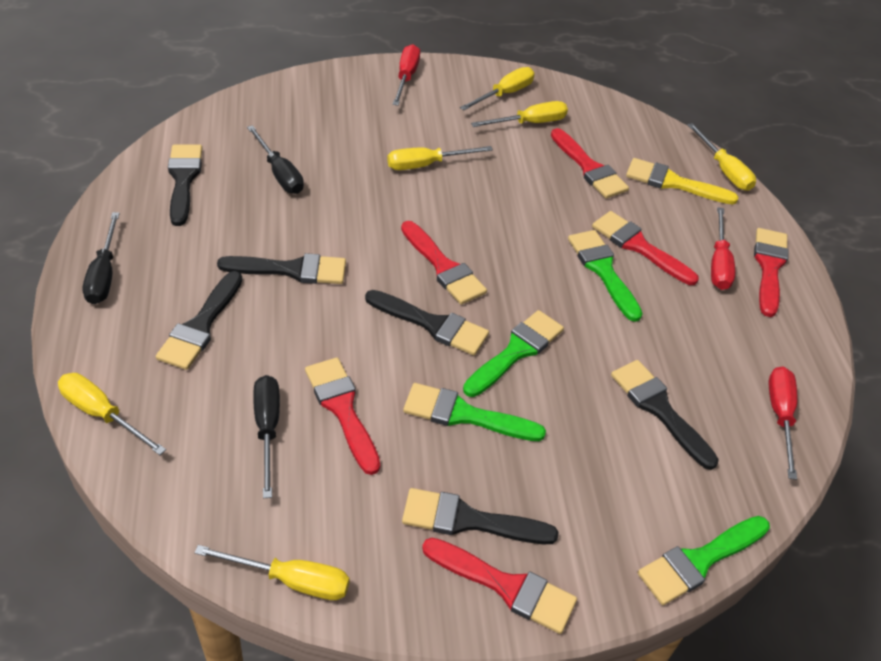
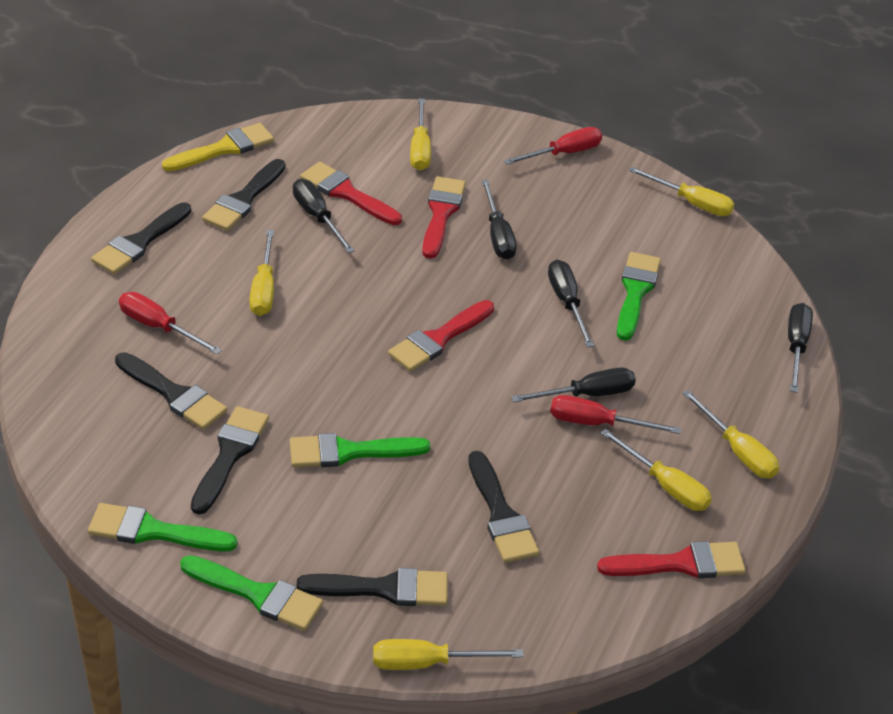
black screwdriver: 3 -> 5
red brush: 6 -> 4

